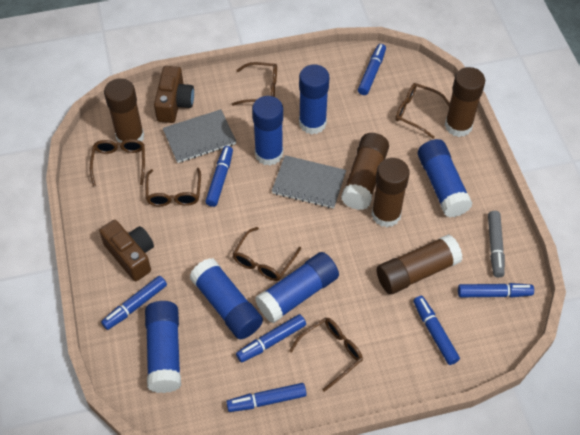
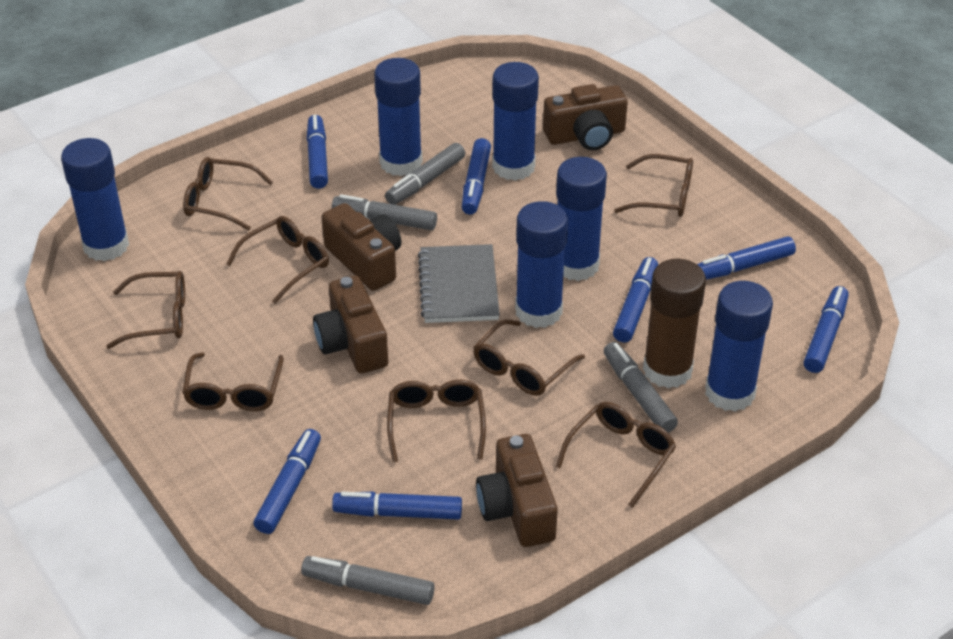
brown camera: 2 -> 4
brown glasses: 6 -> 8
brown glue stick: 5 -> 1
grey marker: 1 -> 4
grey notebook: 2 -> 1

